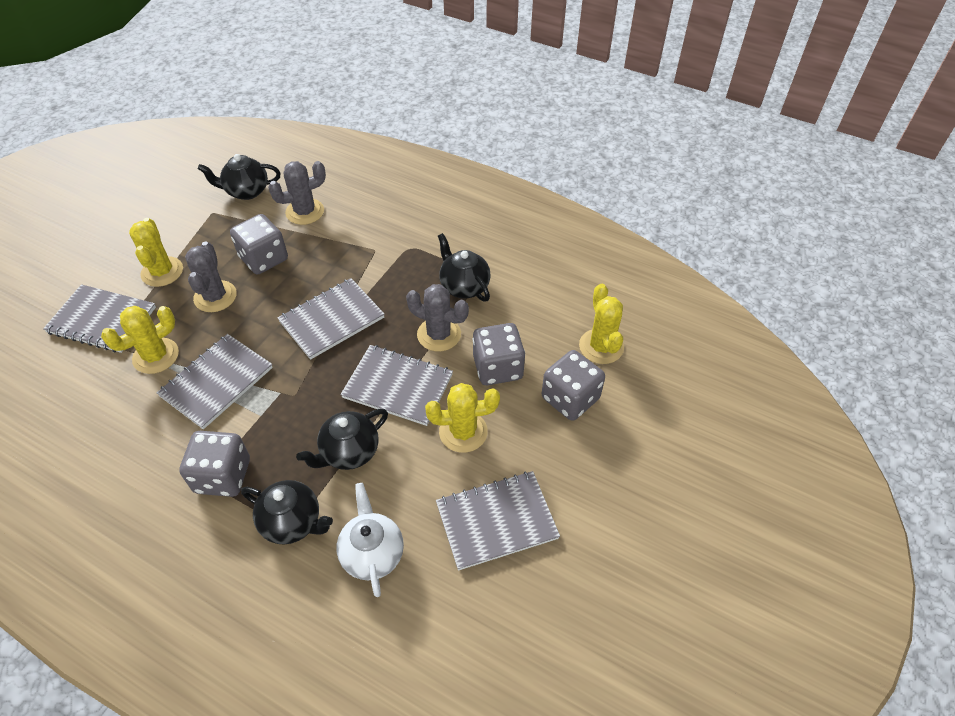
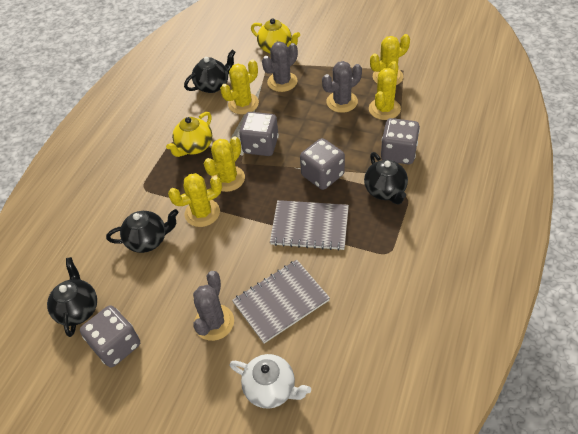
grey notebook: 5 -> 2
yellow cactus: 4 -> 5
yellow teapot: 0 -> 2

